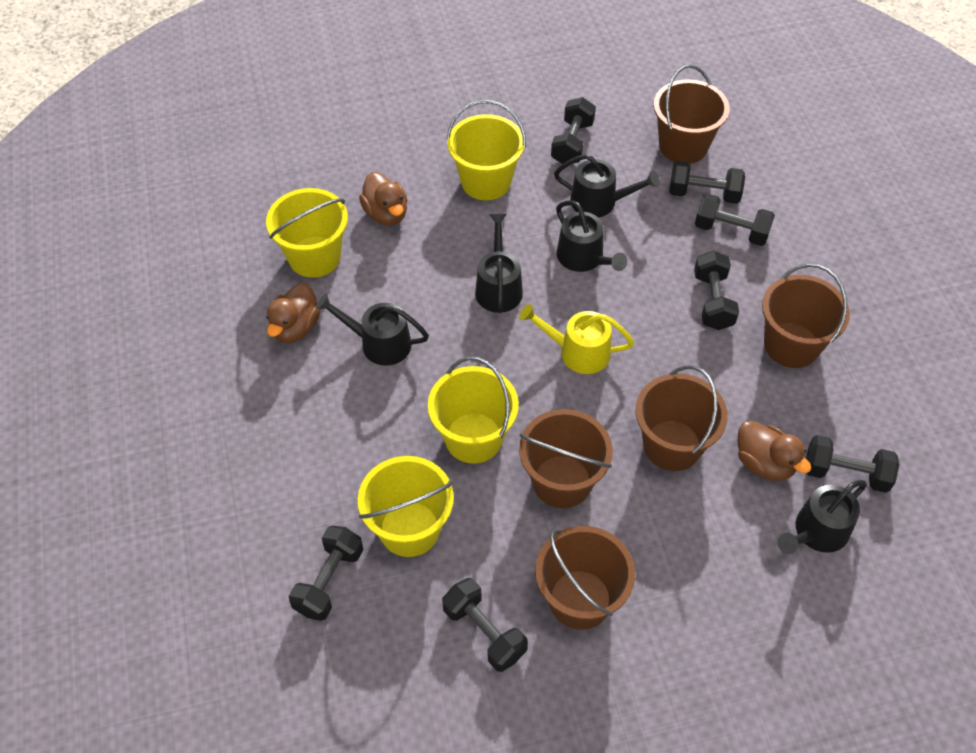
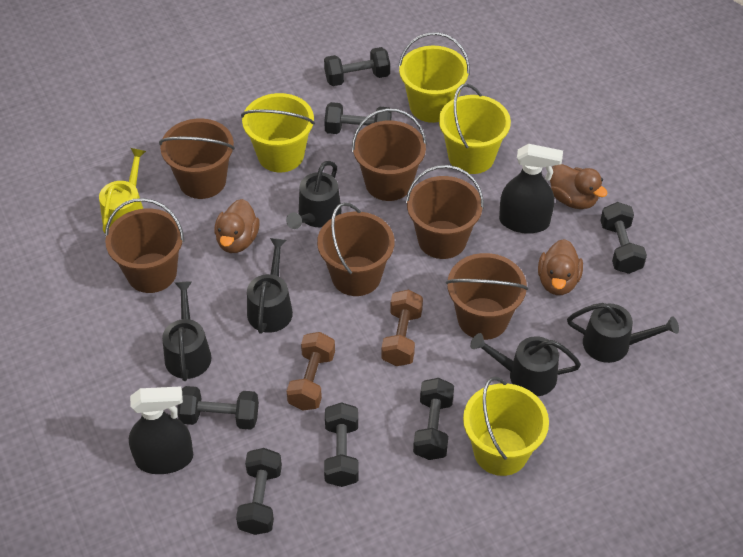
black spray bottle: 0 -> 2
brown bucket: 5 -> 6
brown dumbbell: 0 -> 2

